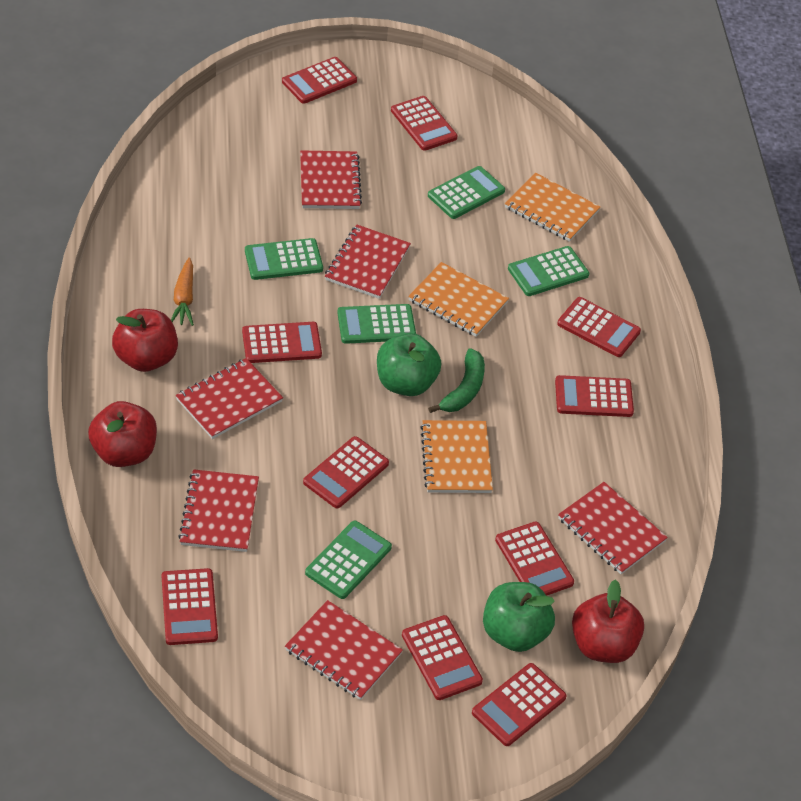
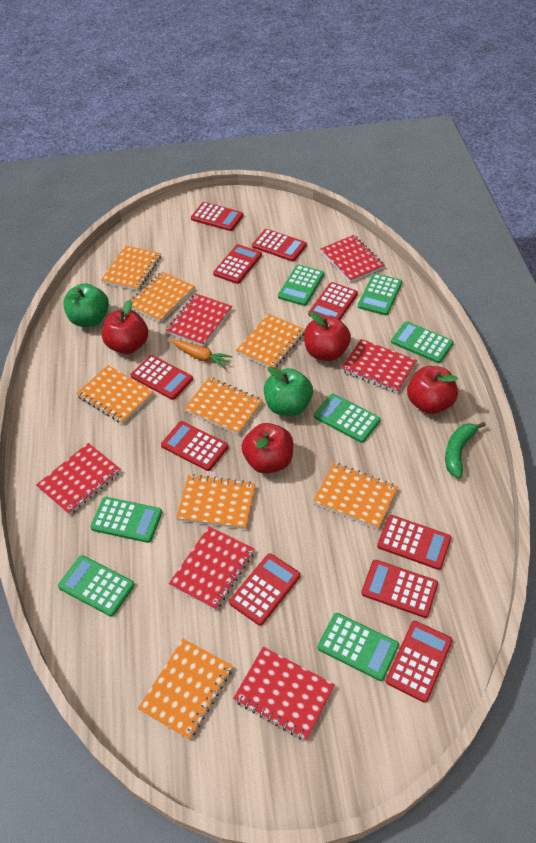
green calculator: 5 -> 7
orange notebook: 3 -> 8
red apple: 3 -> 4

